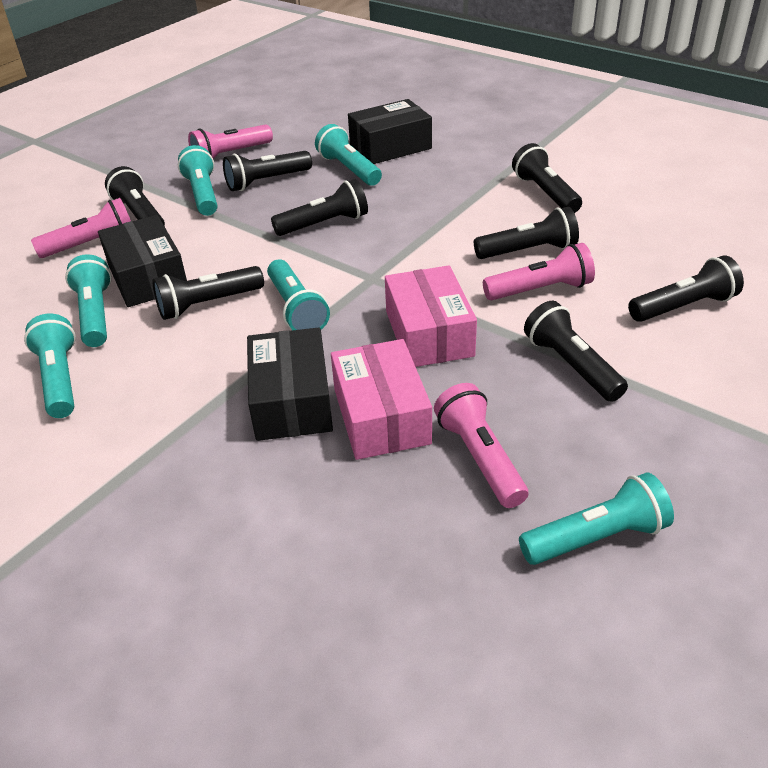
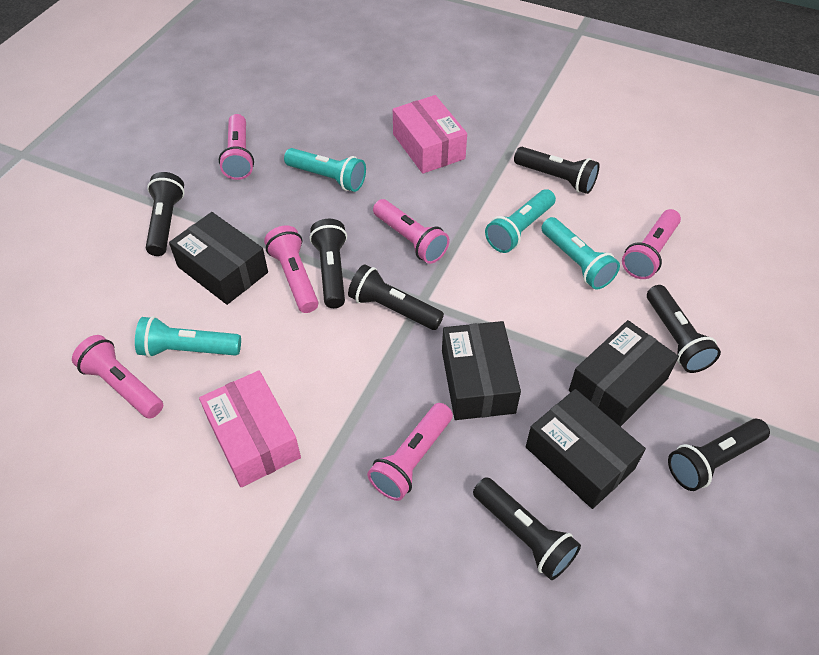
black box: 3 -> 4
black flashlight: 8 -> 7
pink flashlight: 4 -> 6
turquoise flashlight: 6 -> 4

